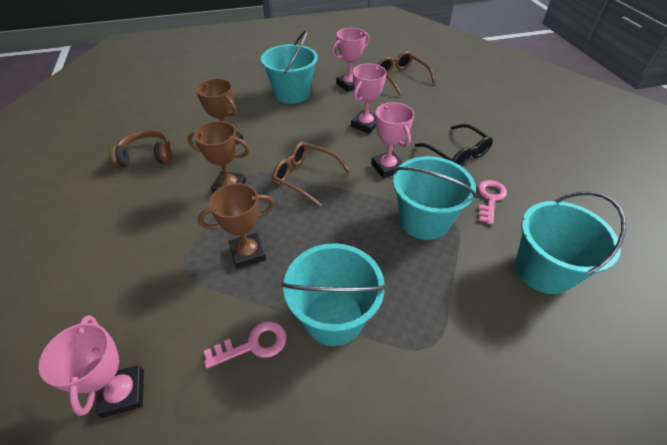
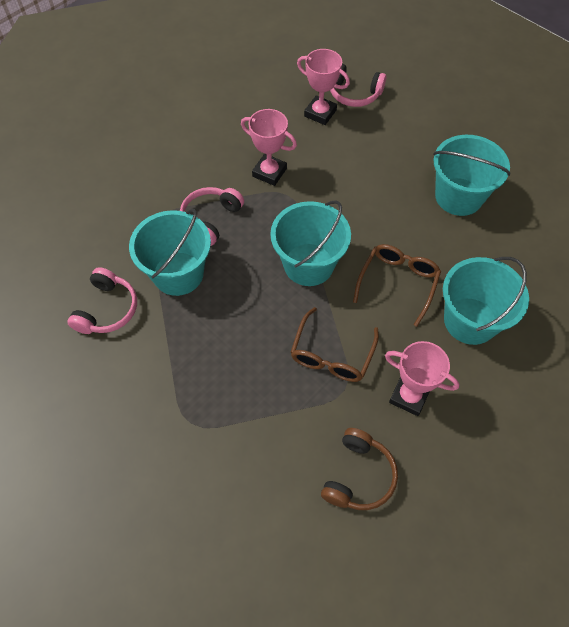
black glasses: 1 -> 0
brown trophy: 3 -> 0
pink headphones: 0 -> 3
pink key: 2 -> 0
pink trophy: 4 -> 3

